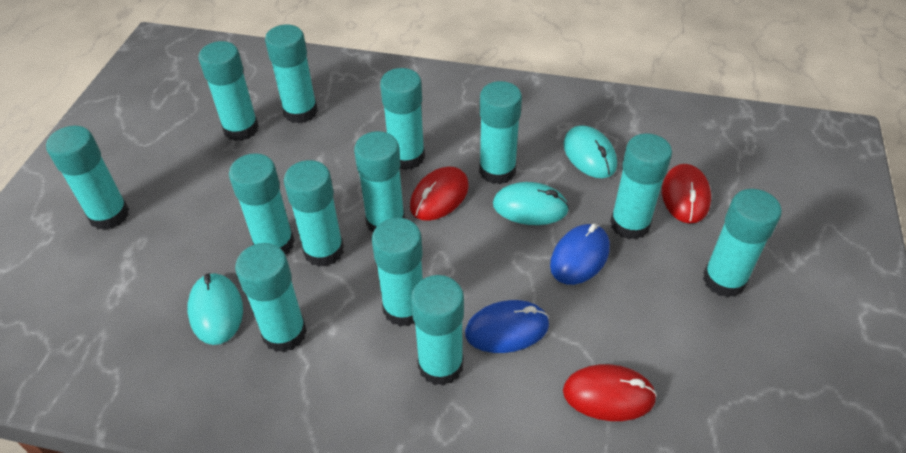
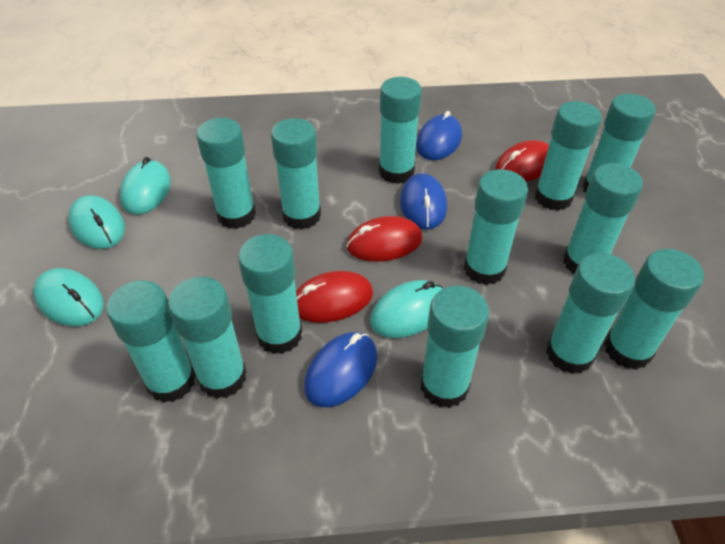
blue mouse: 2 -> 3
turquoise mouse: 3 -> 4

